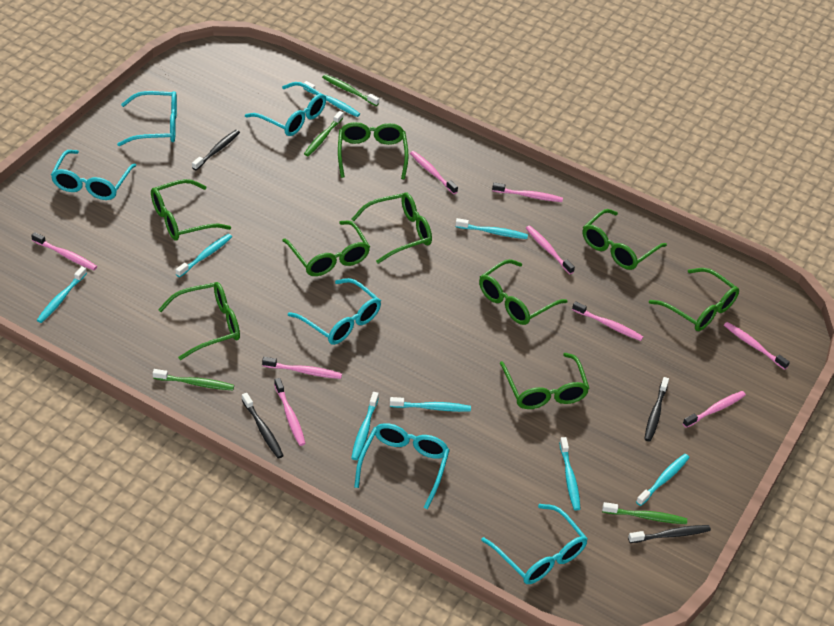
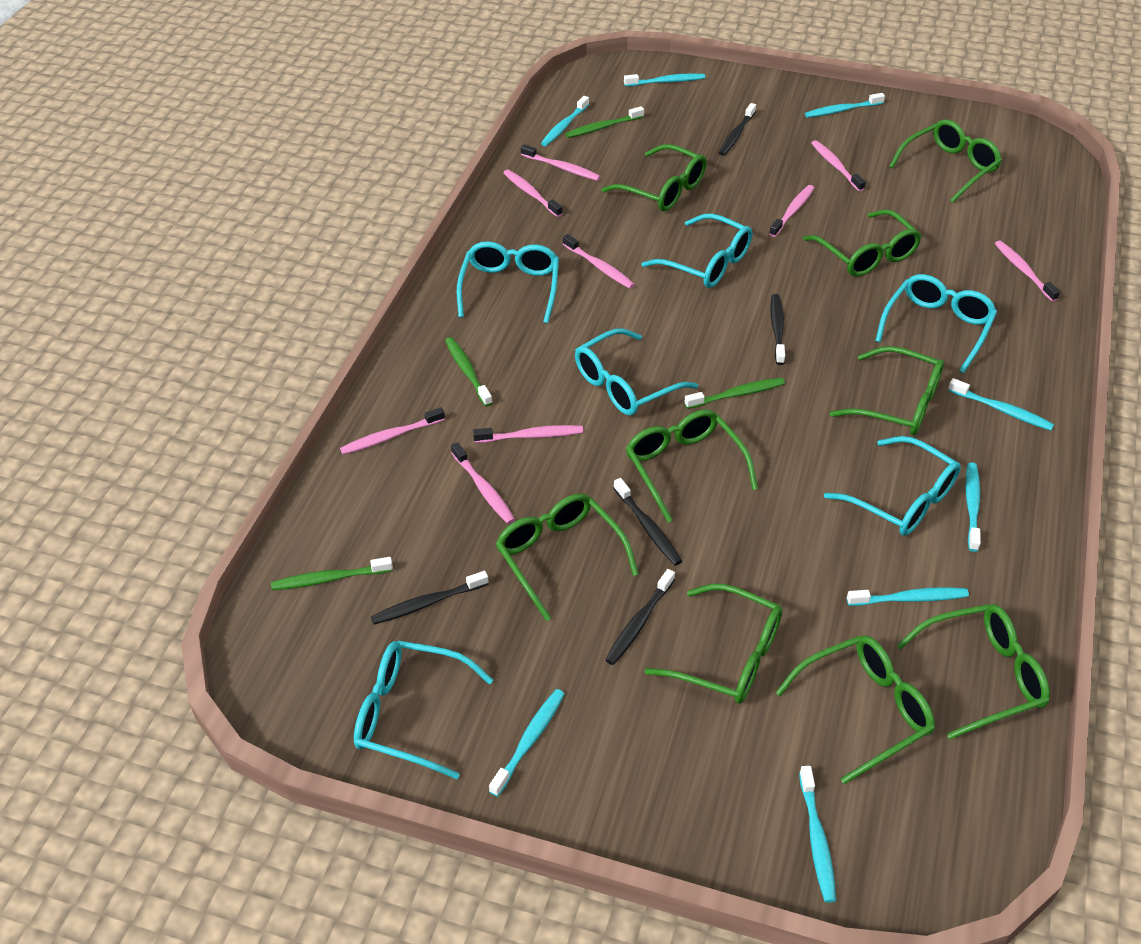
black toothbrush: 4 -> 5

